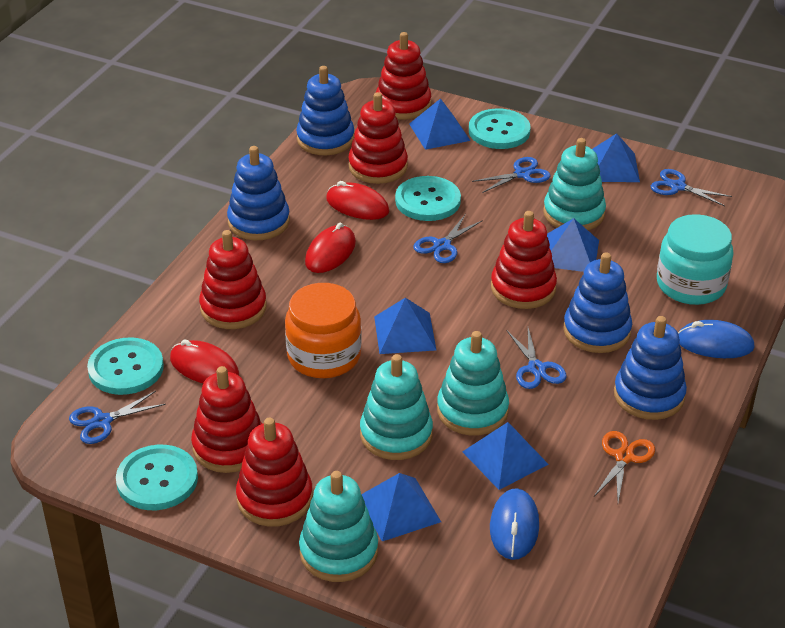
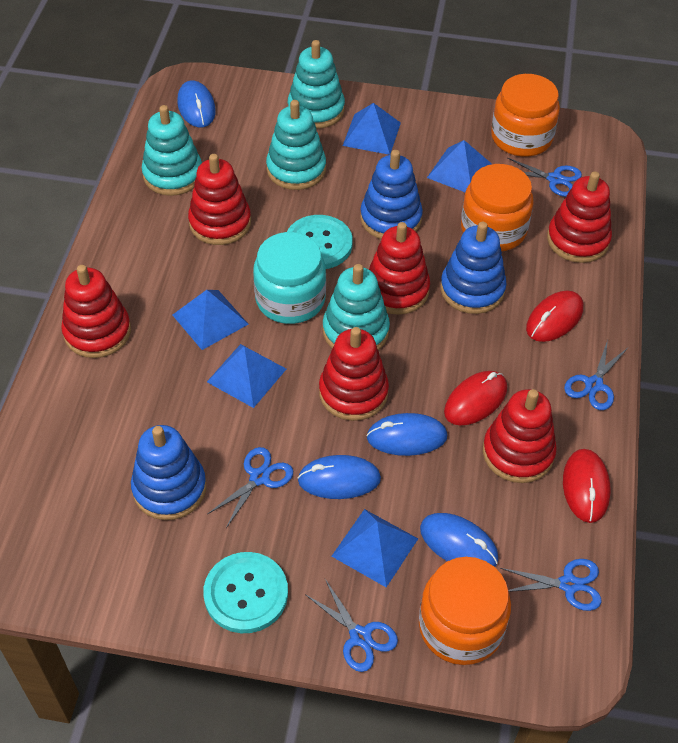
blue mouse: 2 -> 4
blue pyramid: 6 -> 5
blue stacking toy: 4 -> 3
orange jar: 1 -> 3
orange scissors: 1 -> 0
turquoise button: 4 -> 2

